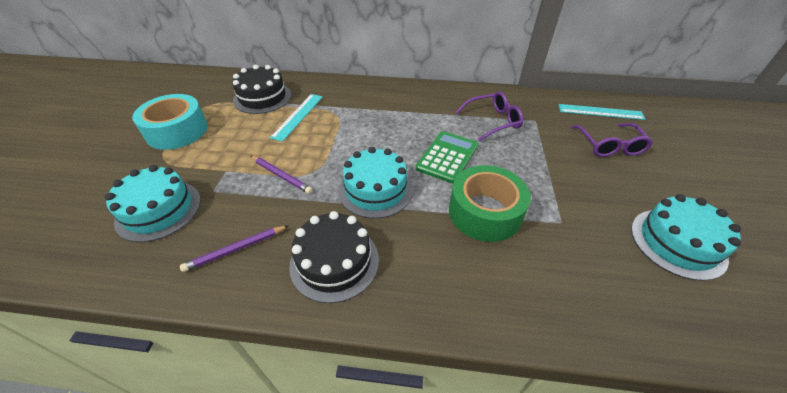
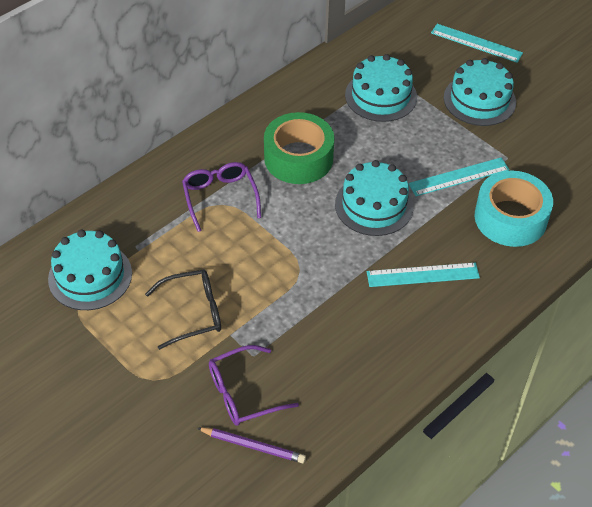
black cake: 2 -> 0
black glasses: 0 -> 1
green calculator: 1 -> 0
purple pencil: 2 -> 1
turquoise cake: 3 -> 4
turquoise ruler: 2 -> 3

